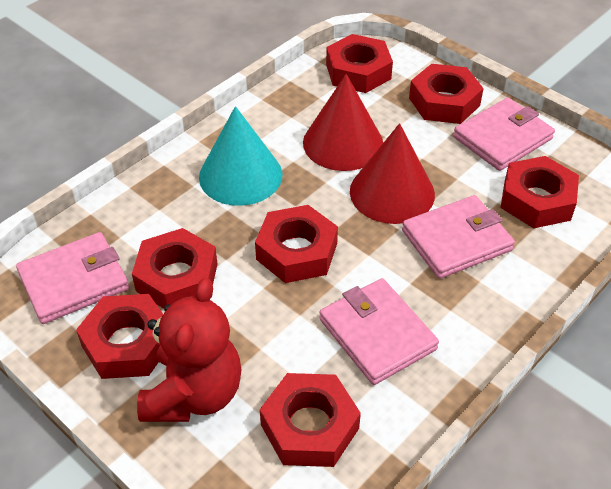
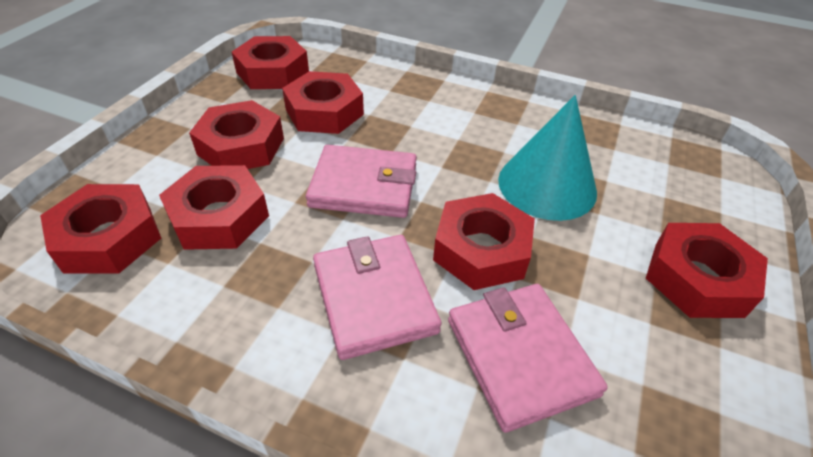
pink wallet: 4 -> 3
red cone: 2 -> 0
red teddy bear: 1 -> 0

